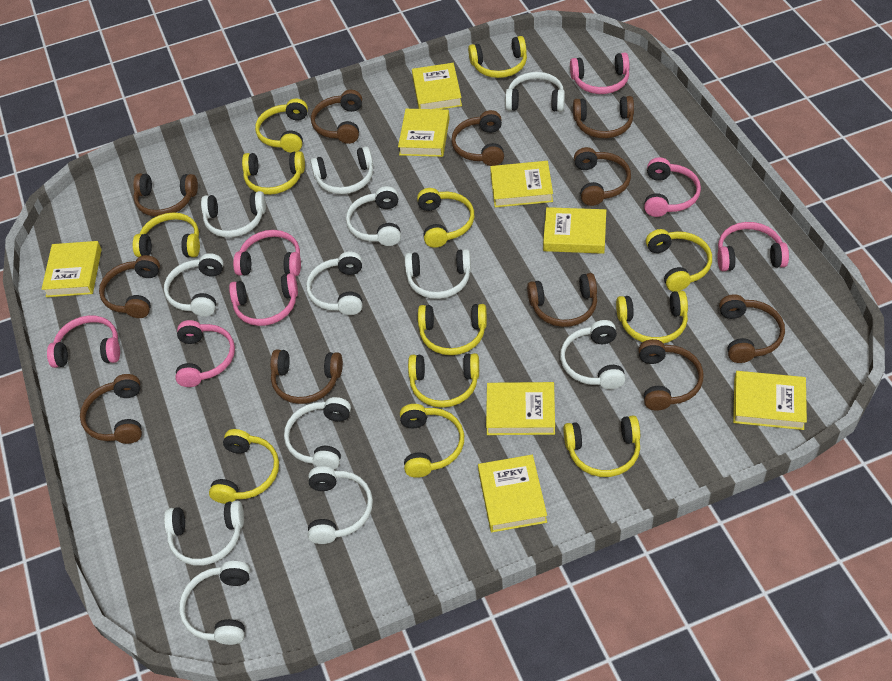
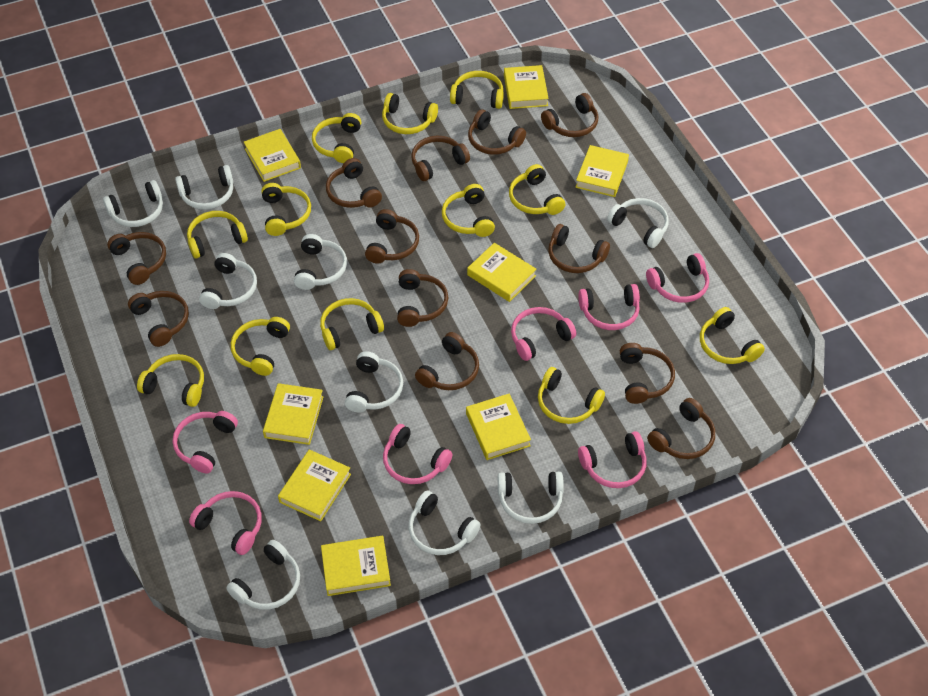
brown headphones: 11 -> 12
white headphones: 12 -> 9

